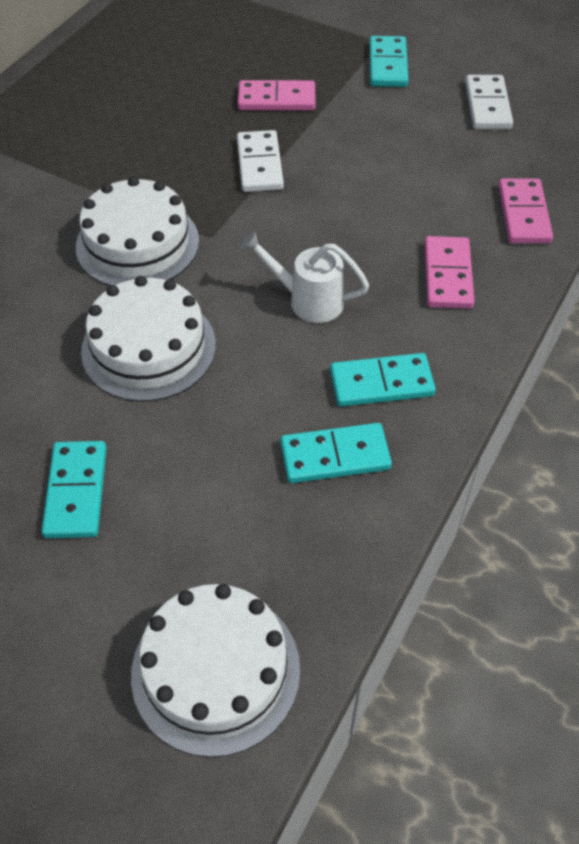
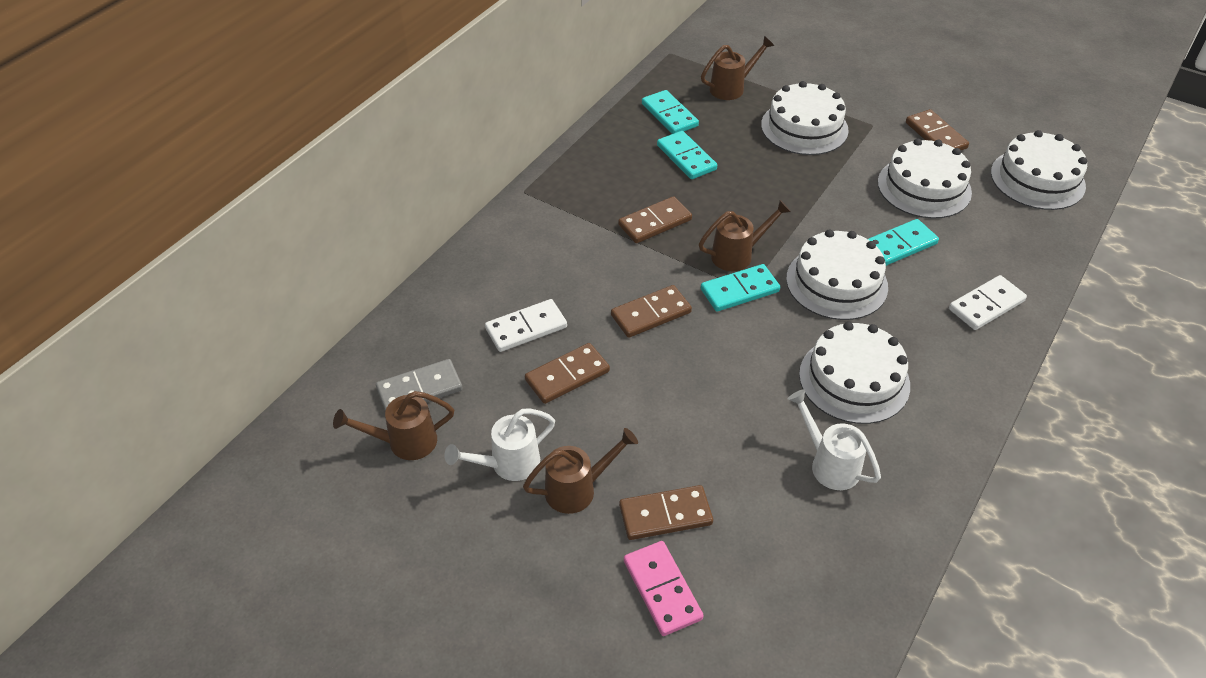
brown domino: 0 -> 5
brown watering can: 0 -> 4
grey domino: 0 -> 1
pink domino: 3 -> 1
white cake: 3 -> 5
white watering can: 1 -> 2

